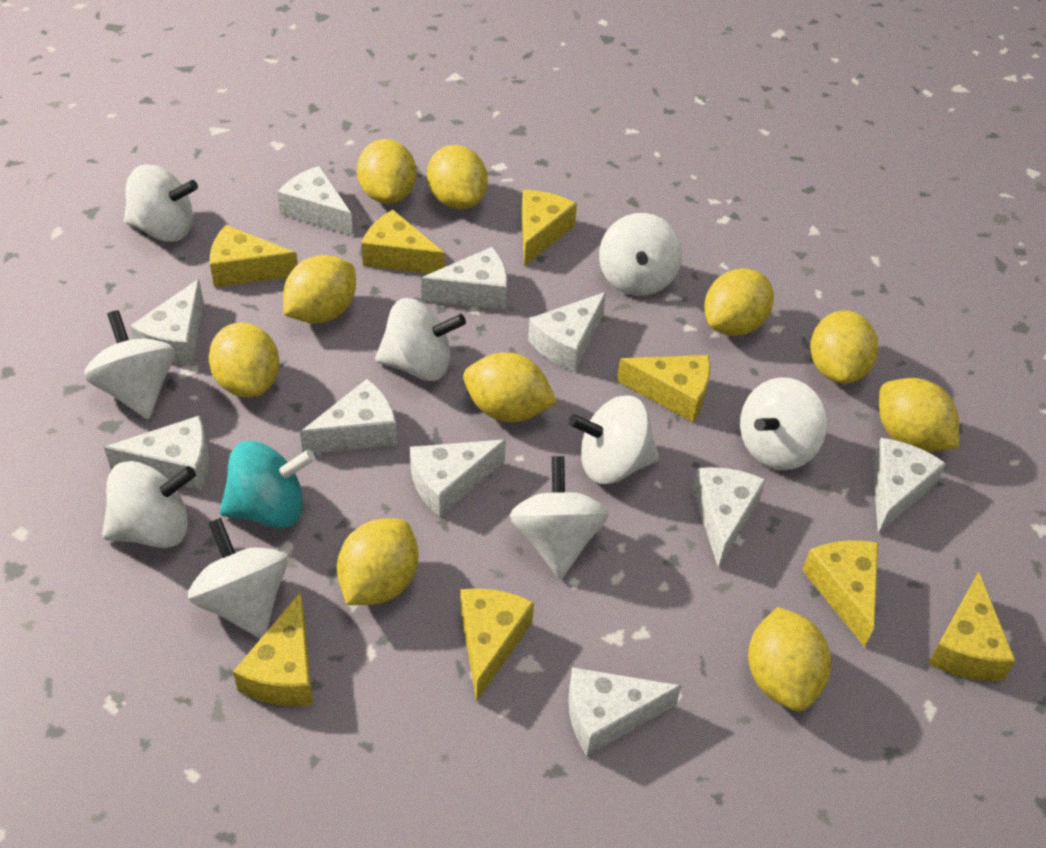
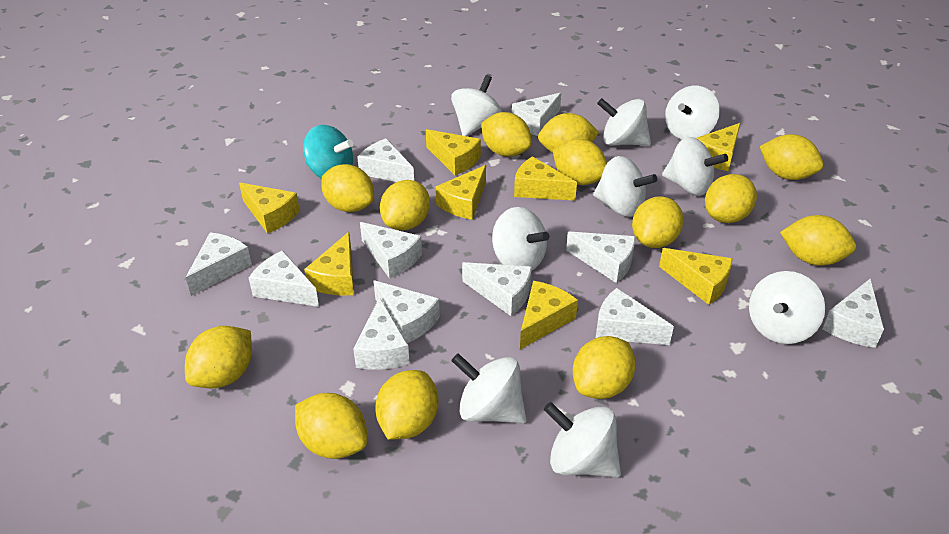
white cheese: 10 -> 11
yellow lemon: 10 -> 13

